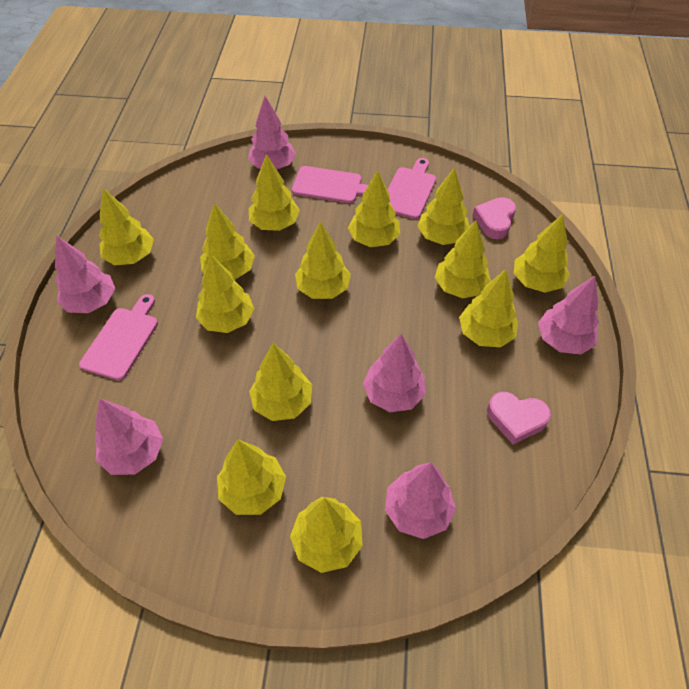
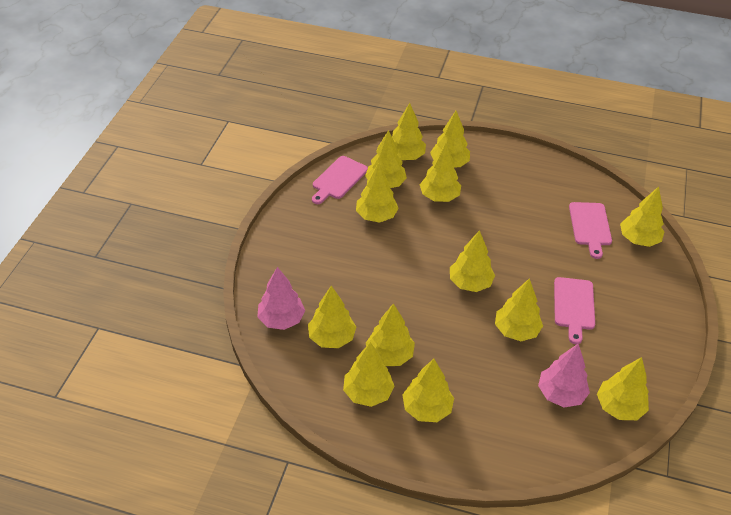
pink heart: 2 -> 0
pink tree: 6 -> 2

